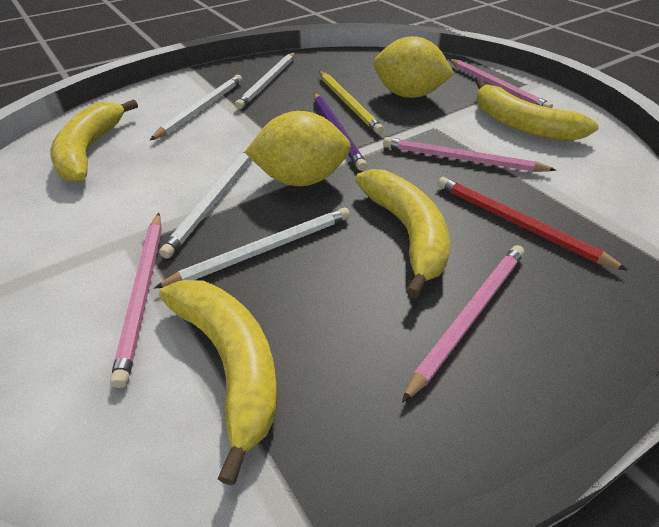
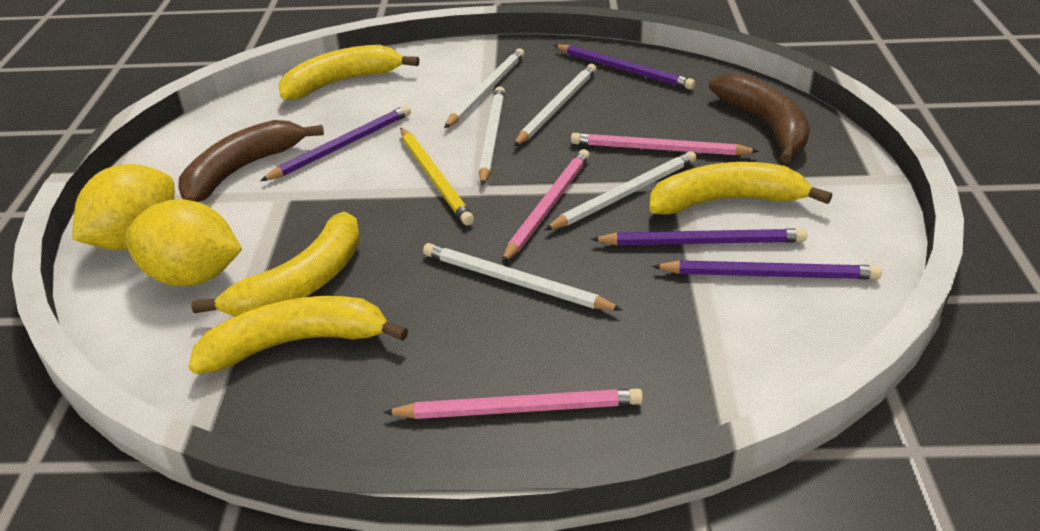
brown banana: 0 -> 2
pink pencil: 4 -> 3
purple pencil: 1 -> 4
red pencil: 1 -> 0
white pencil: 4 -> 5

